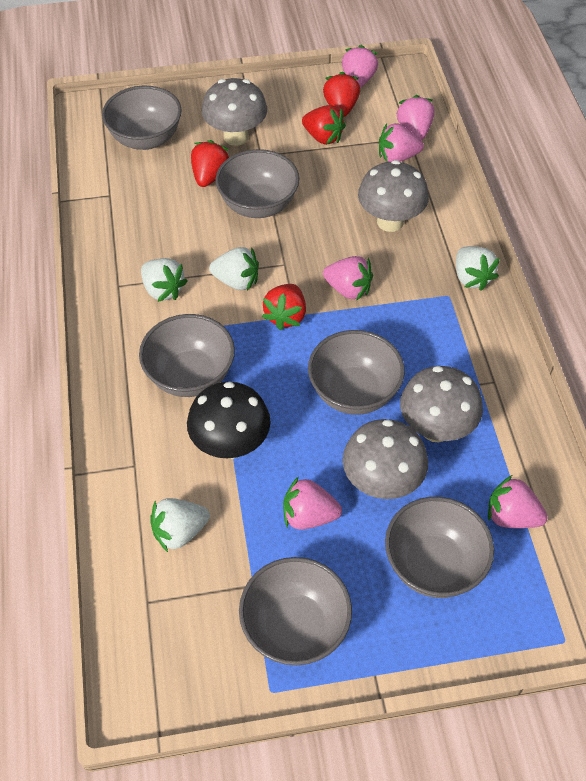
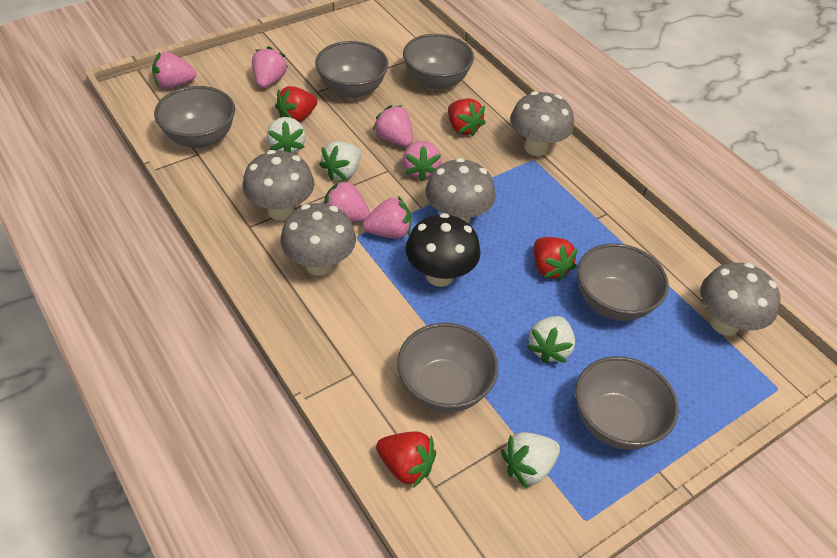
grey mushroom: 4 -> 5

